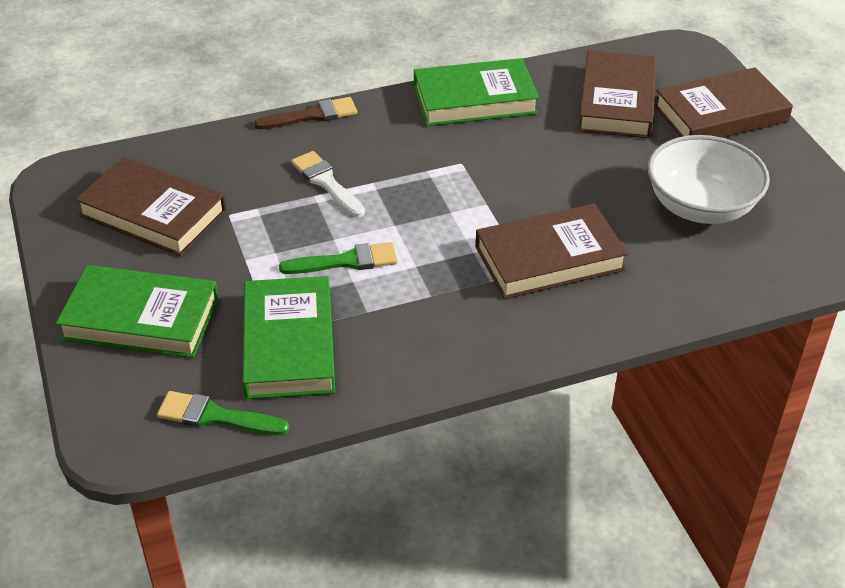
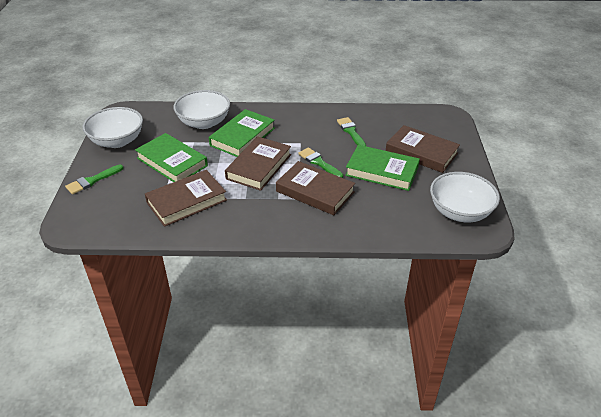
brown brush: 1 -> 0
green brush: 2 -> 3
white bowl: 1 -> 3
white brush: 1 -> 0

